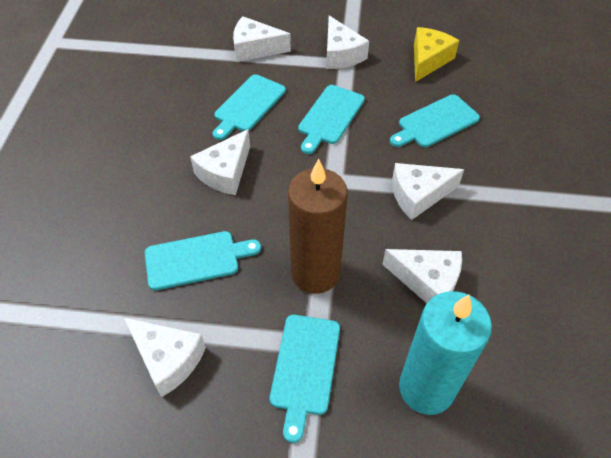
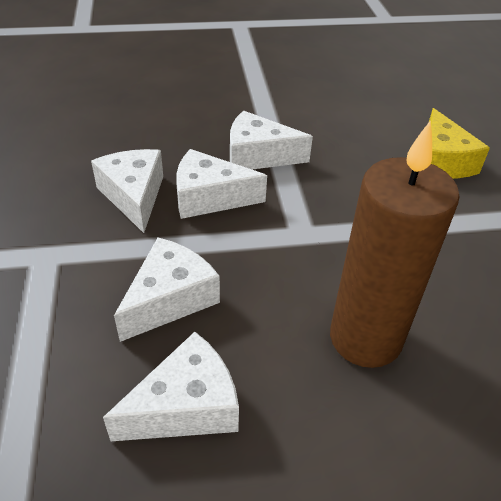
turquoise candle: 1 -> 0
turquoise cutting board: 5 -> 0
white cheese: 6 -> 5

